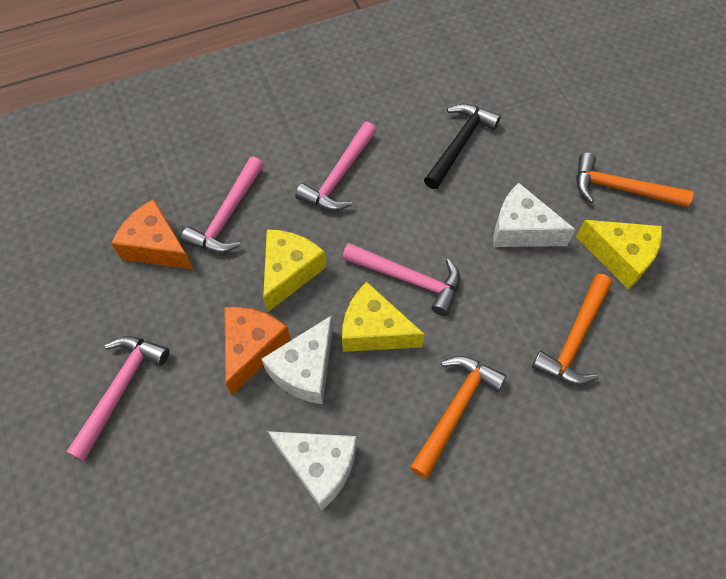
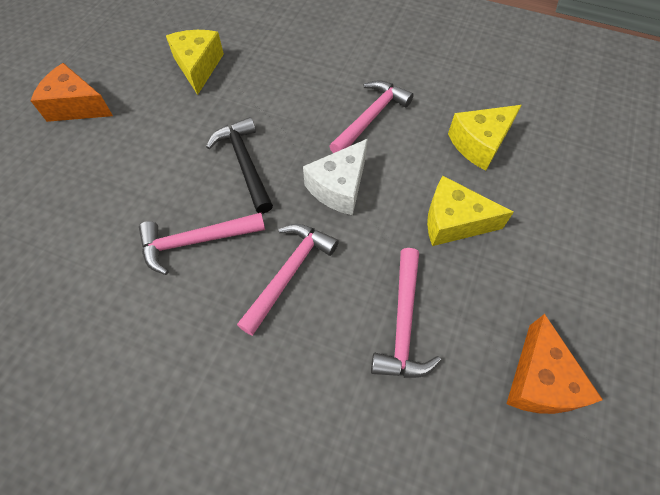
orange hammer: 3 -> 0
white cheese: 3 -> 1

